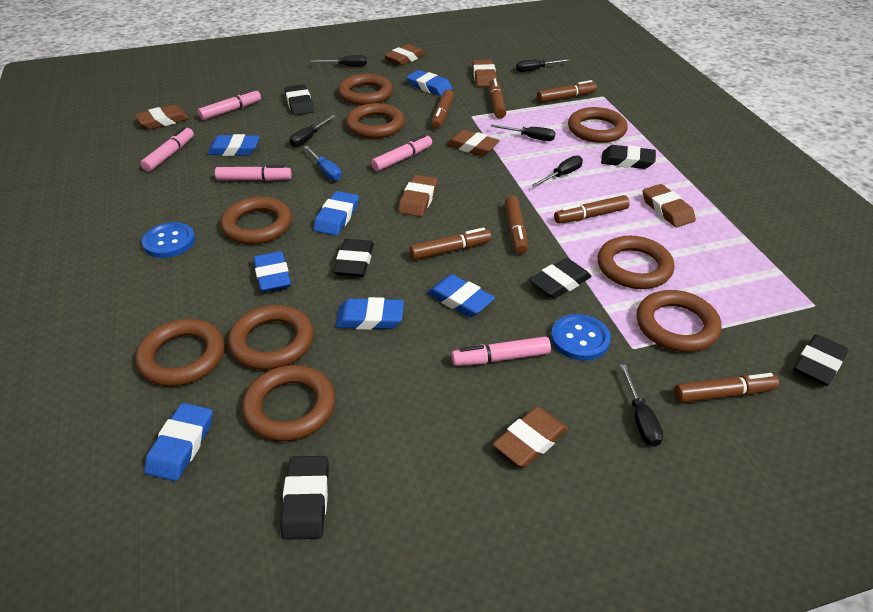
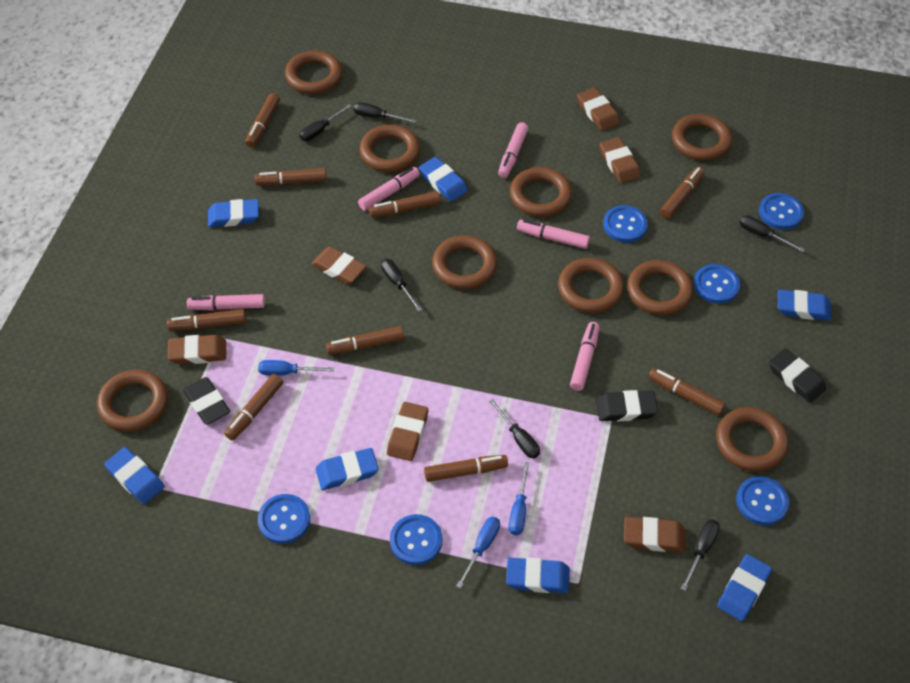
black eraser: 6 -> 3
blue button: 2 -> 6
blue screwdriver: 1 -> 3
brown eraser: 7 -> 6
brown marker: 7 -> 9

